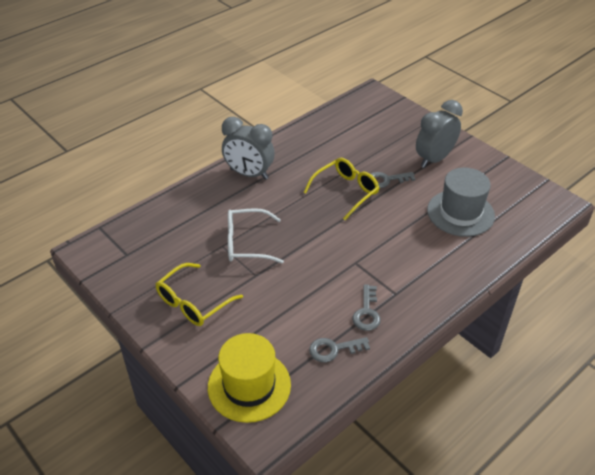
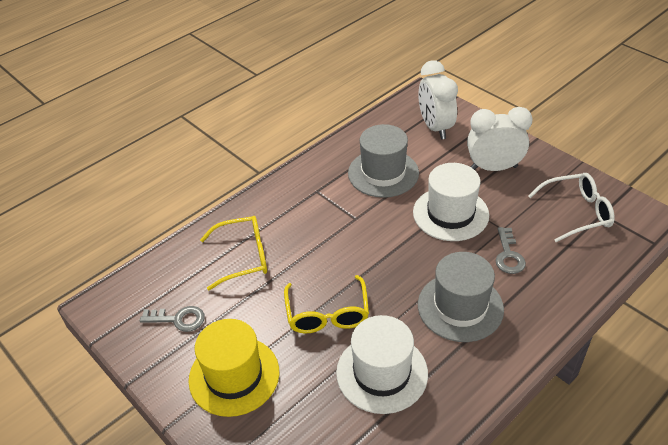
grey clock: 2 -> 0
grey hat: 1 -> 2
grey key: 3 -> 2
white clock: 0 -> 2
white hat: 0 -> 2

